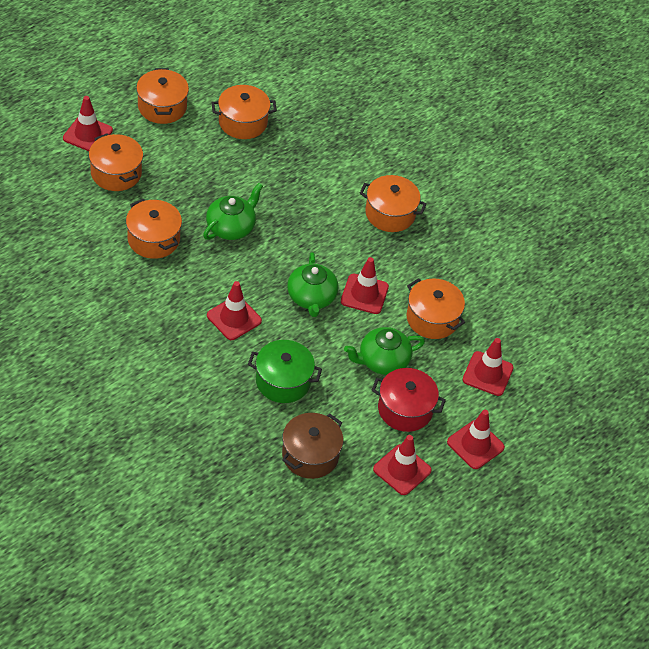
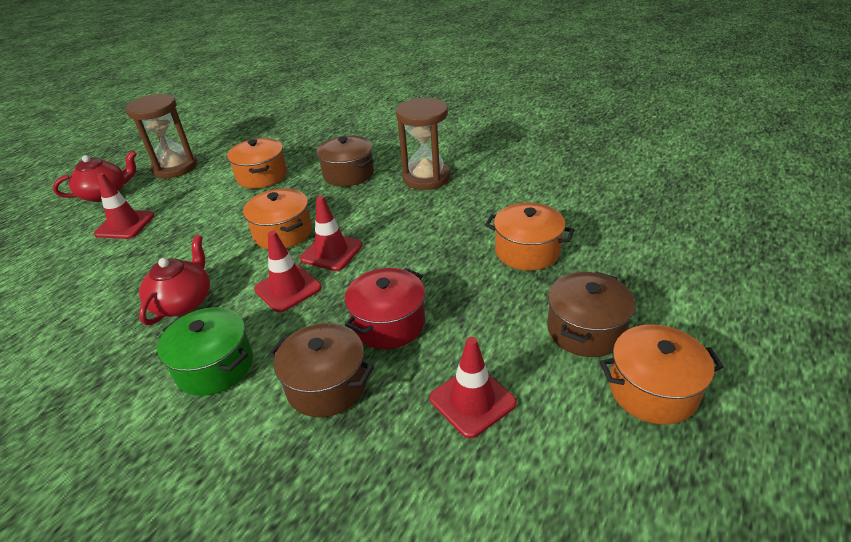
brown hourglass: 0 -> 2
brown pot: 1 -> 3
green teapot: 3 -> 0
orange pot: 6 -> 4
red teapot: 0 -> 2
red traffic cone: 6 -> 4

